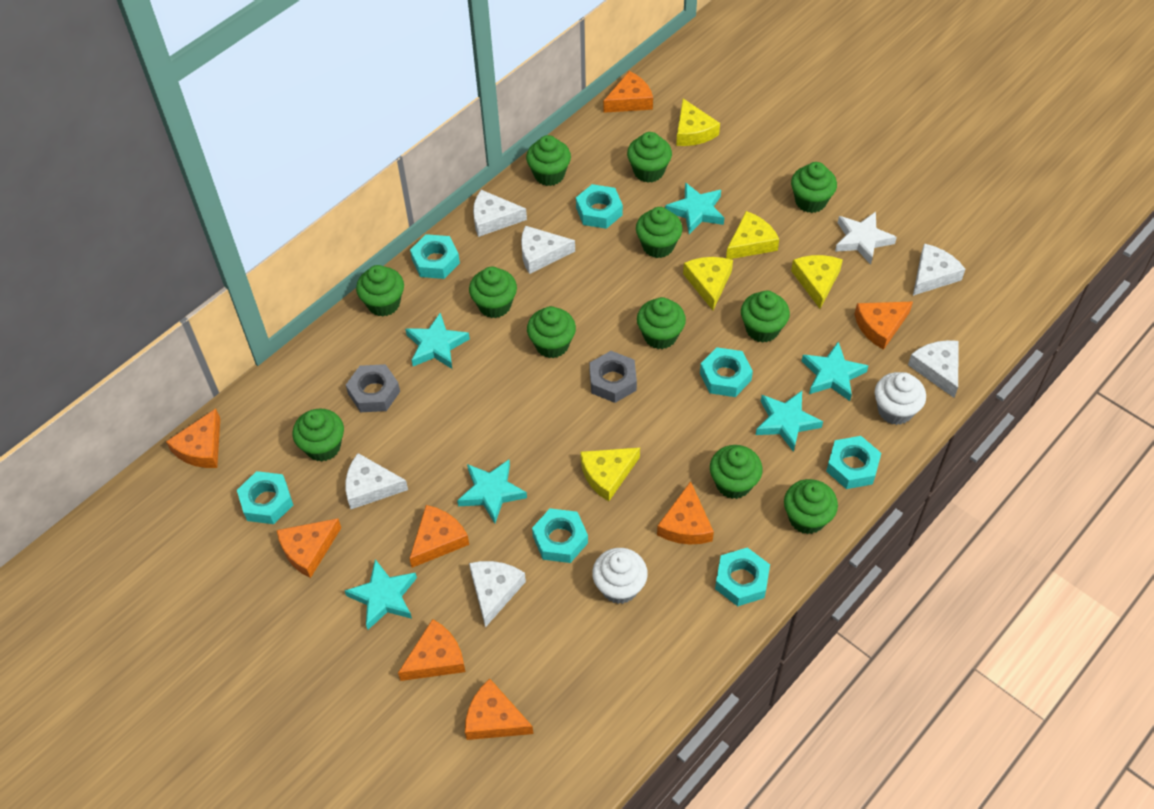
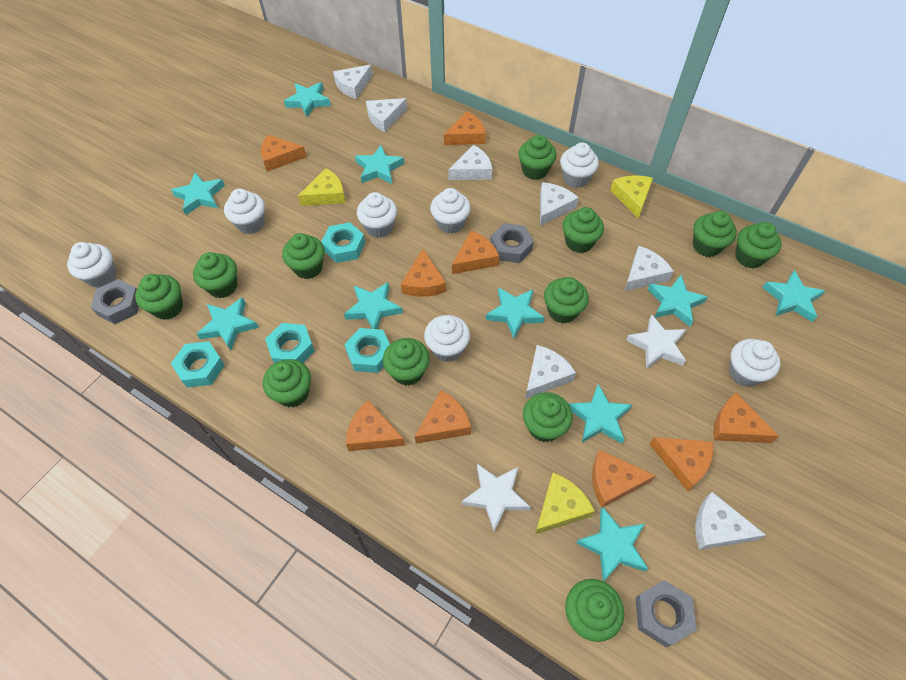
grey nut: 2 -> 3
orange cheese: 8 -> 9
turquoise nut: 7 -> 4
turquoise star: 6 -> 10
white cheese: 6 -> 7
white cupcake: 2 -> 7
white star: 1 -> 2
yellow cheese: 5 -> 3

